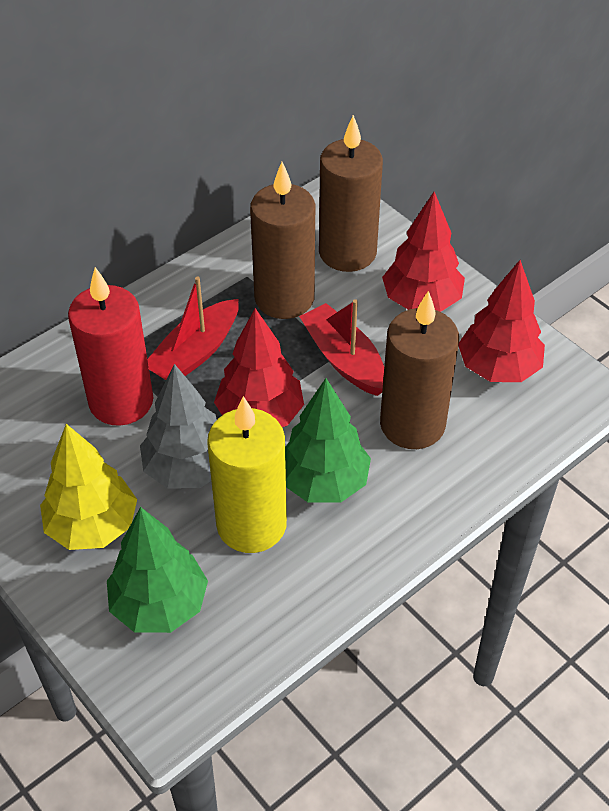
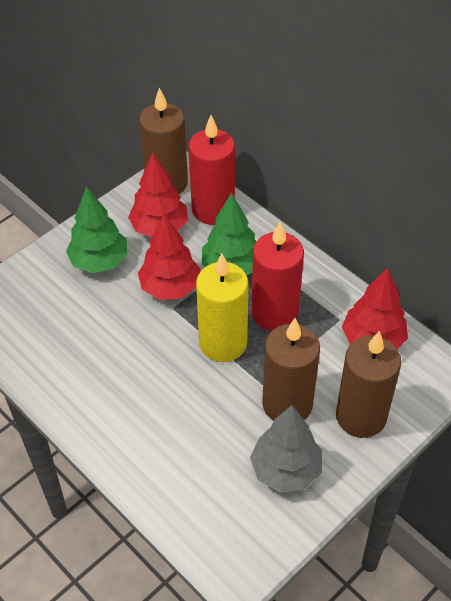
red boat: 2 -> 0
red candle: 1 -> 2
yellow tree: 1 -> 0

